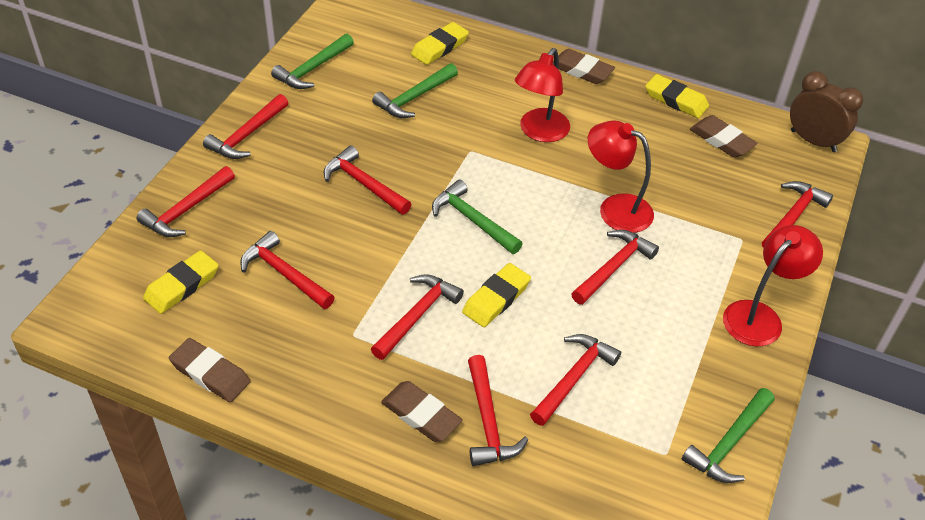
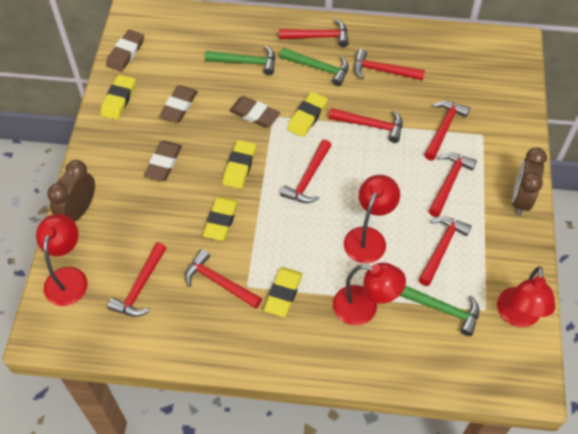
brown clock: 1 -> 2
green hammer: 4 -> 3
red lamp: 3 -> 4
yellow eraser: 4 -> 5

